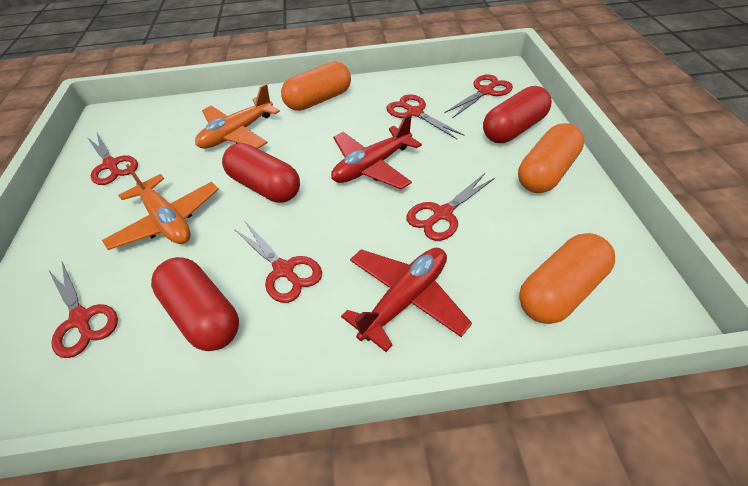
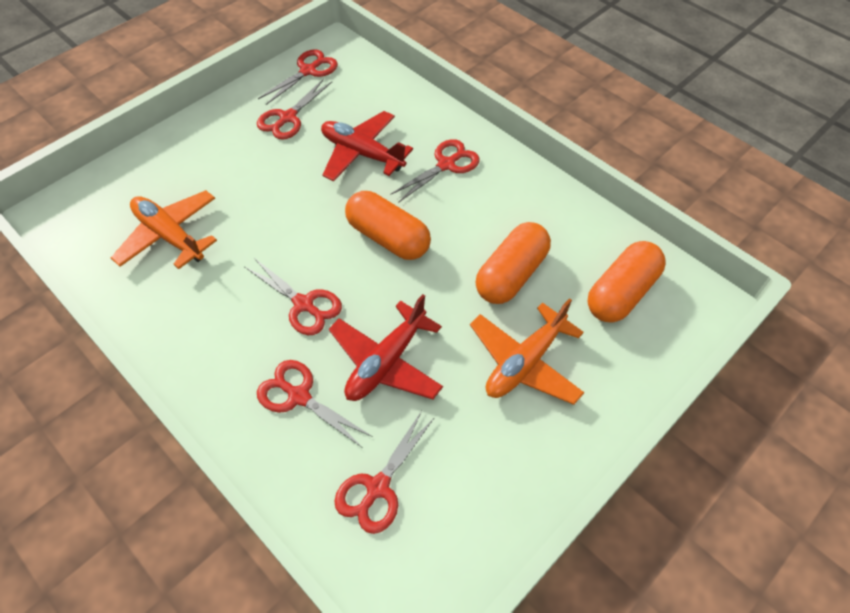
red capsule: 3 -> 0

